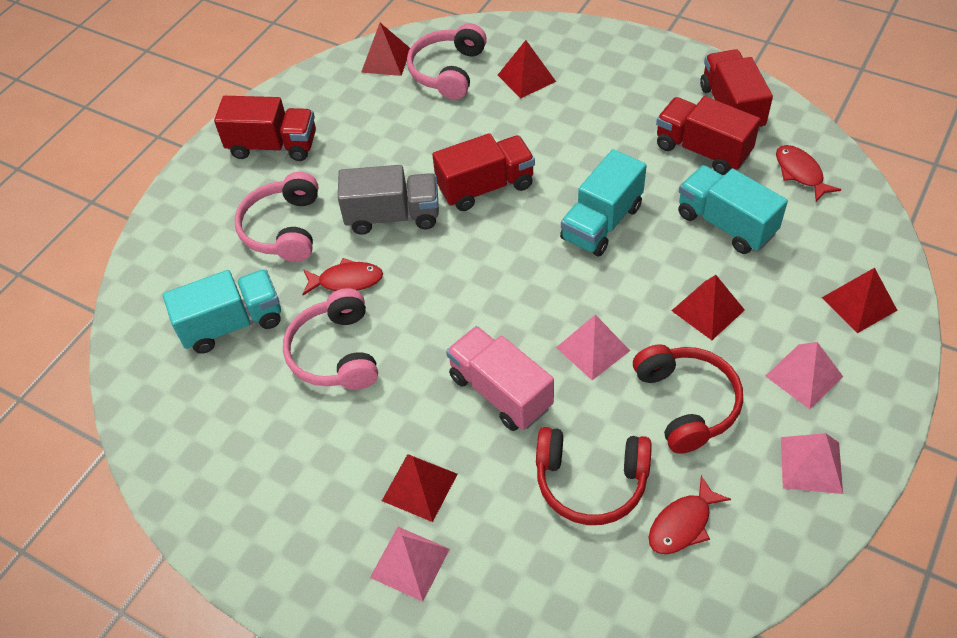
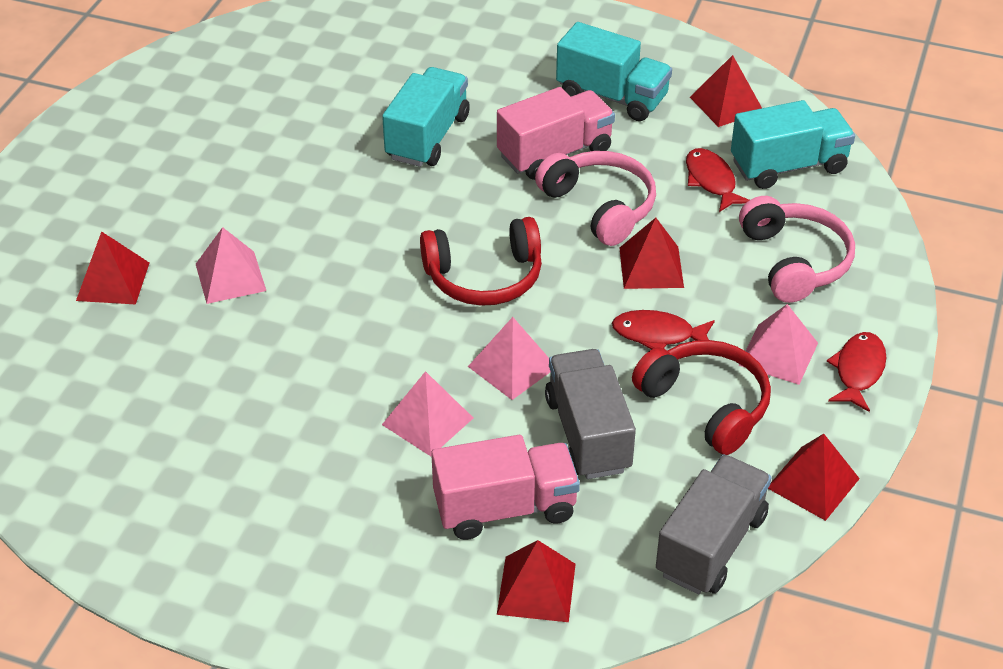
grey truck: 1 -> 2
pink headphones: 3 -> 2
pink truck: 1 -> 2
red truck: 4 -> 0

